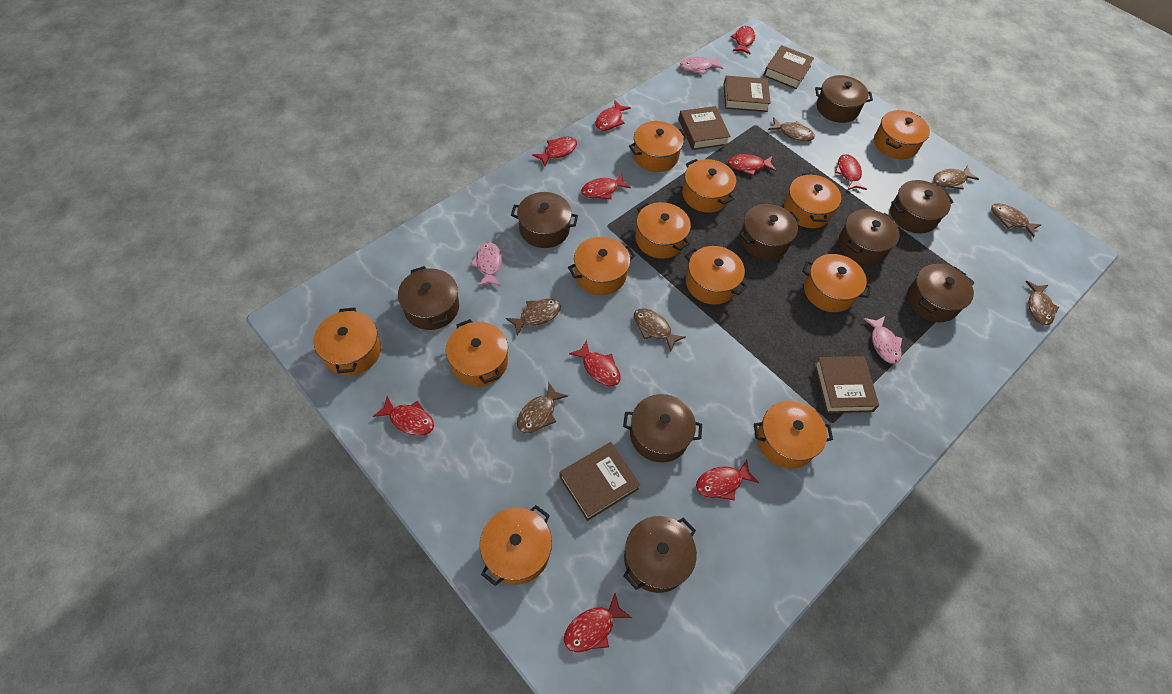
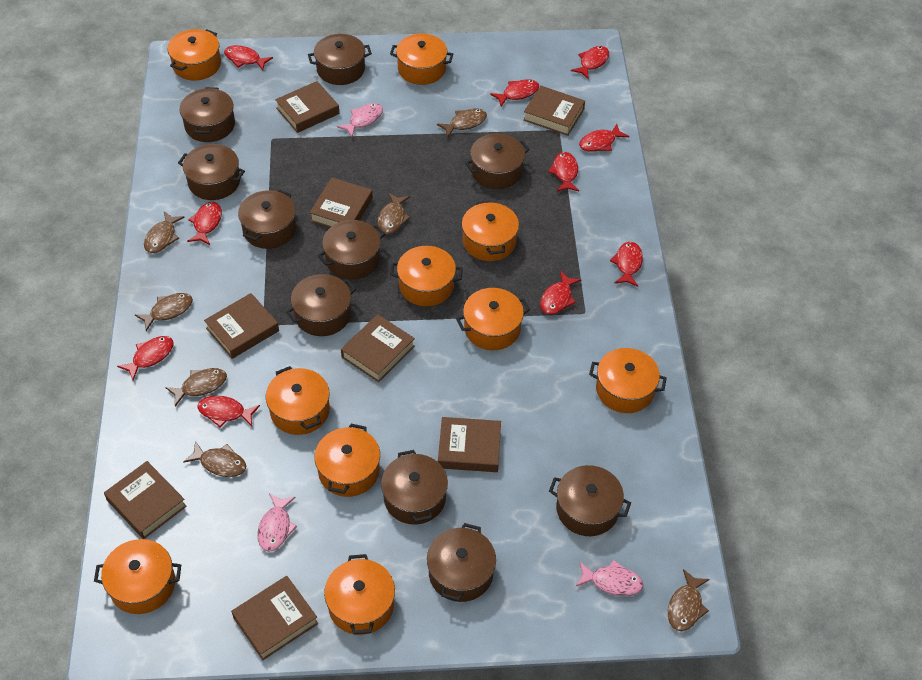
brown book: 5 -> 8
brown pot: 9 -> 10
orange pot: 12 -> 10

